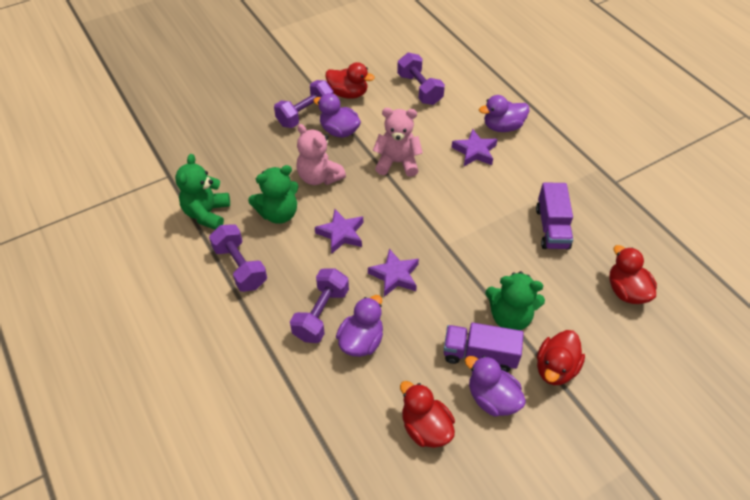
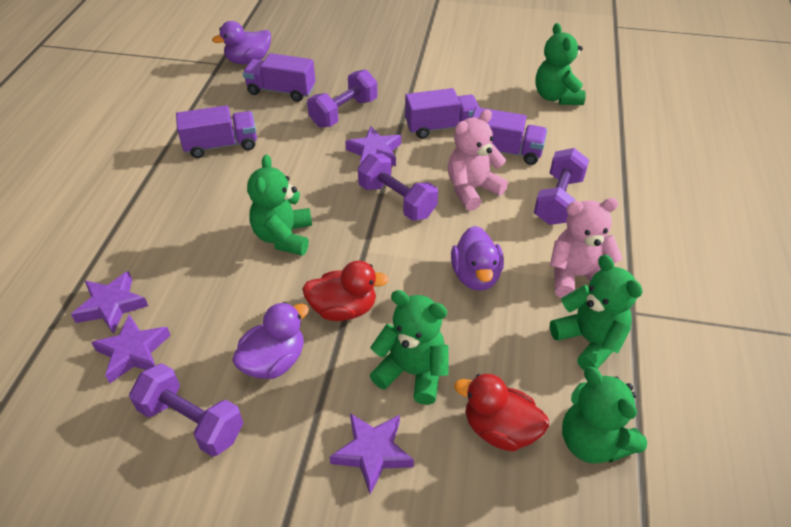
green teddy bear: 3 -> 5
purple duck: 4 -> 3
purple star: 3 -> 4
purple truck: 2 -> 4
red duck: 4 -> 2

